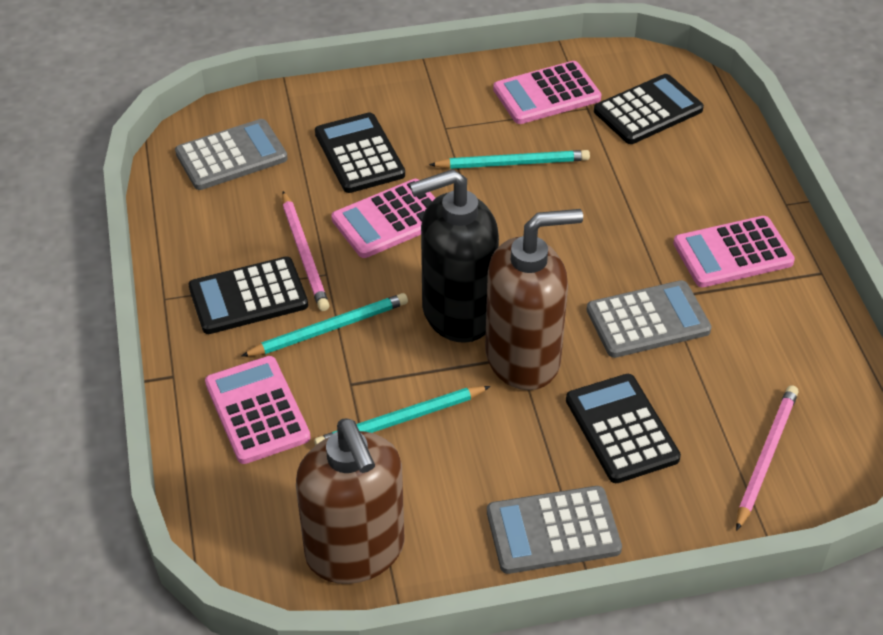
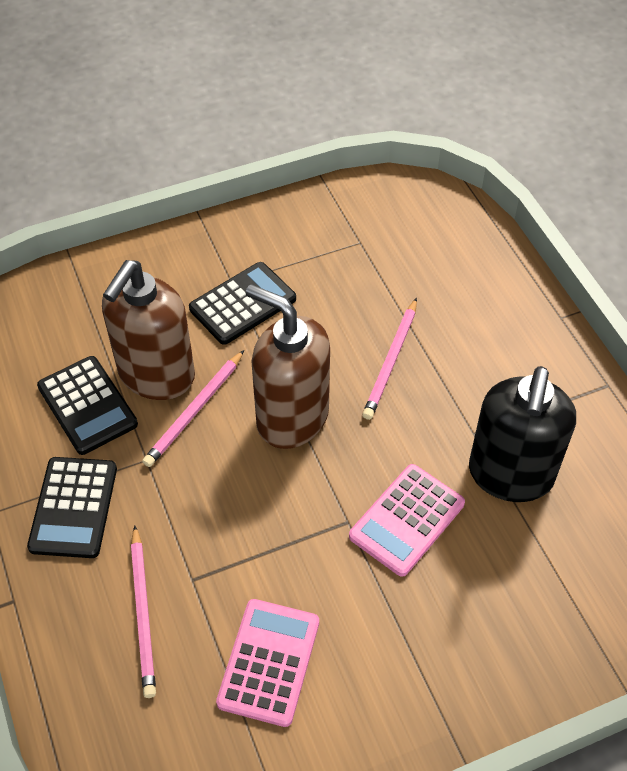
black calculator: 4 -> 3
grey calculator: 3 -> 0
pink calculator: 4 -> 2
pink pencil: 2 -> 3
turquoise pencil: 3 -> 0

